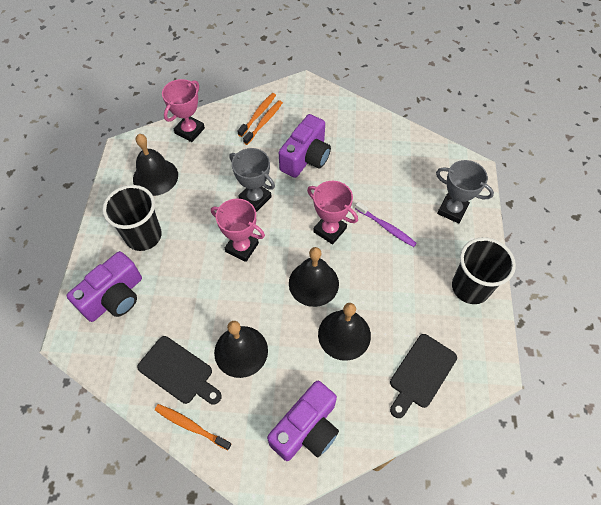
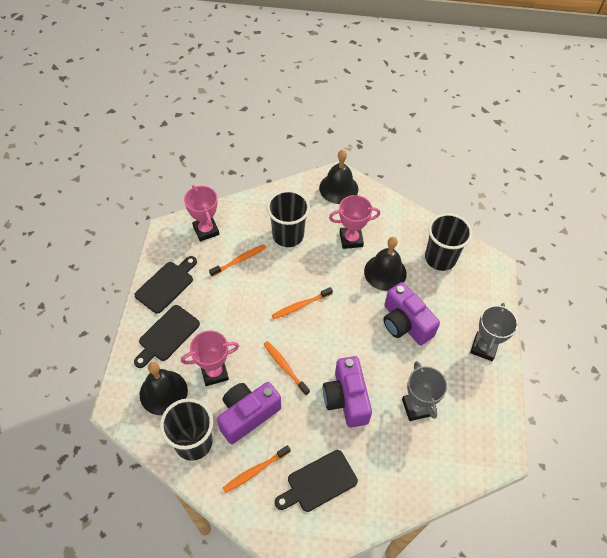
black bell: 4 -> 3
black cup: 2 -> 3
black cutting board: 2 -> 3
orange toothbrush: 3 -> 4
purple toothbrush: 1 -> 0

